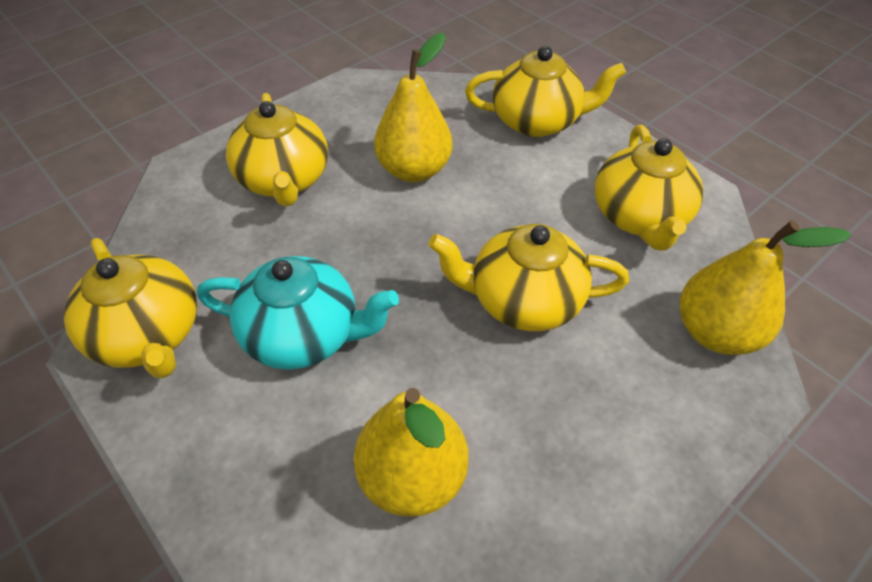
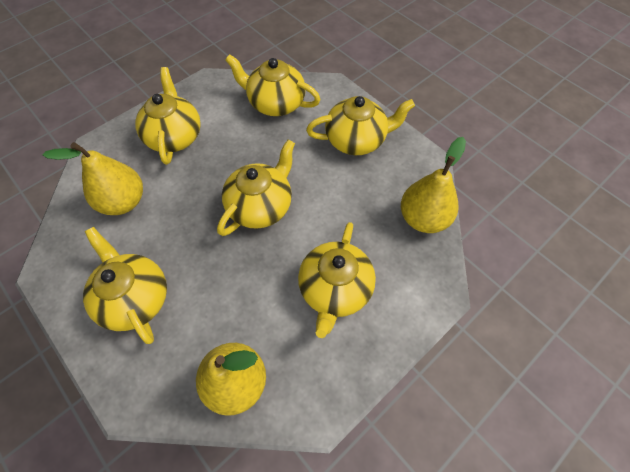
turquoise teapot: 1 -> 0
yellow teapot: 5 -> 6

